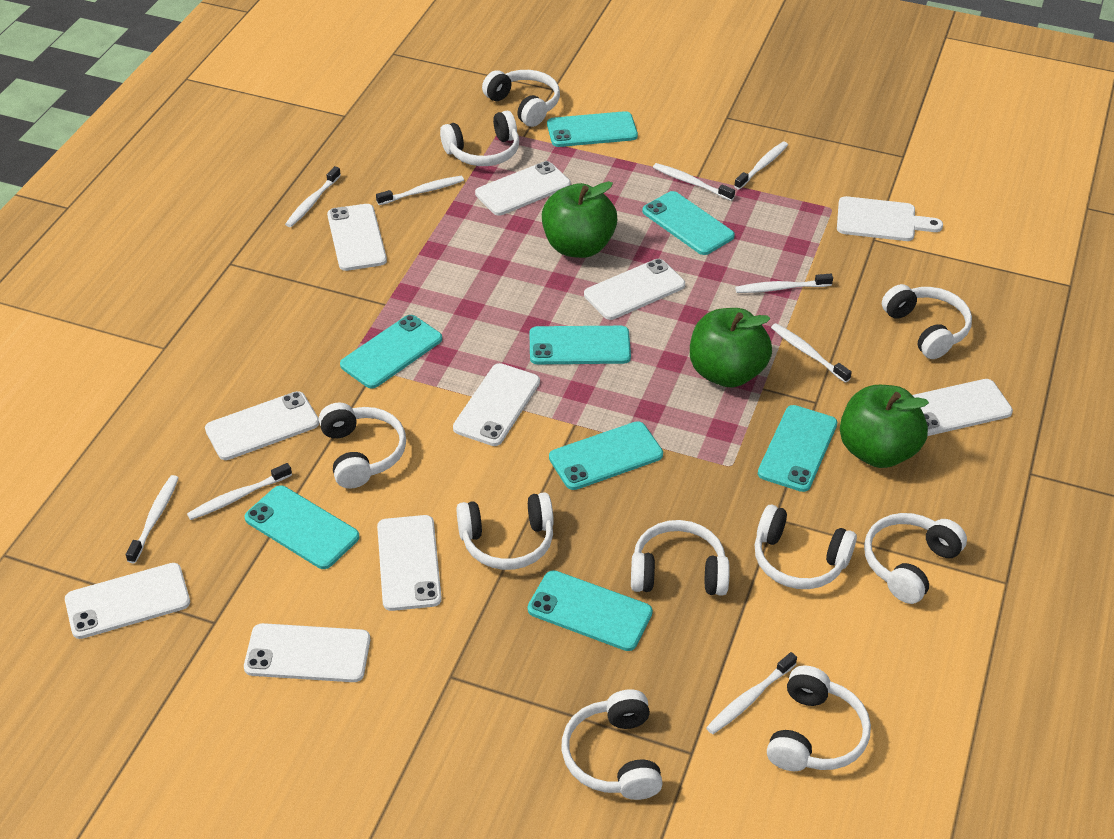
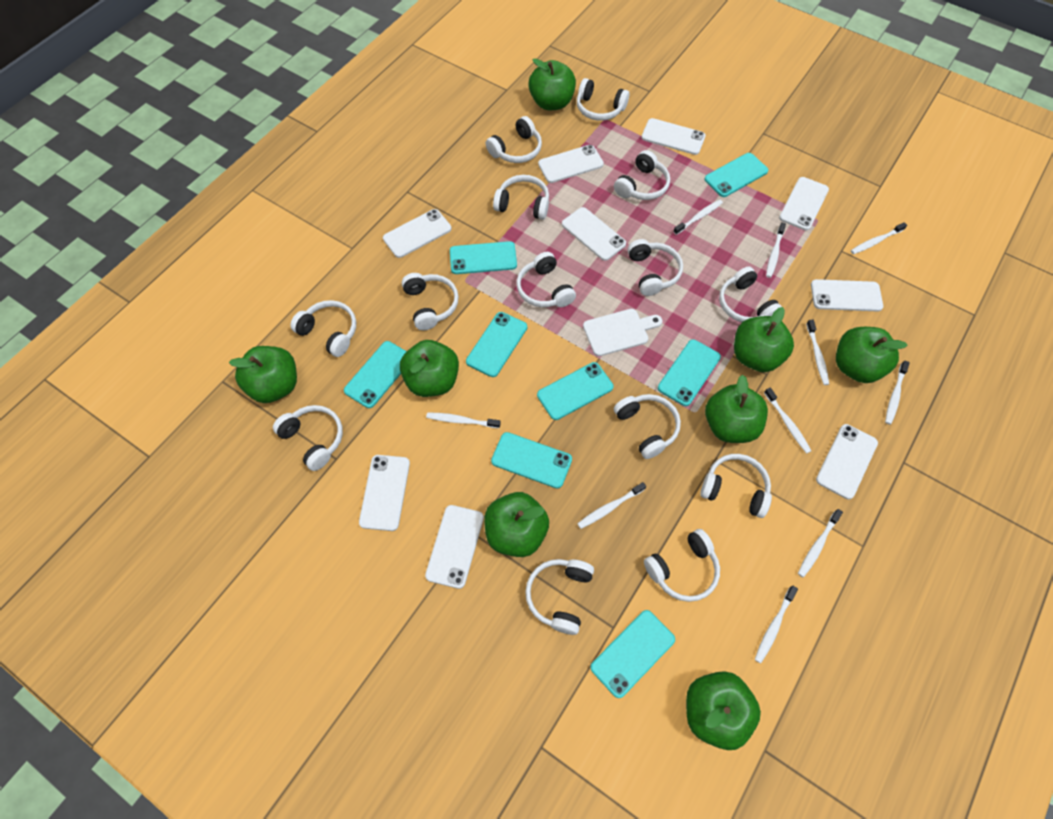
green apple: 3 -> 8
white headphones: 10 -> 14
white toothbrush: 9 -> 10

